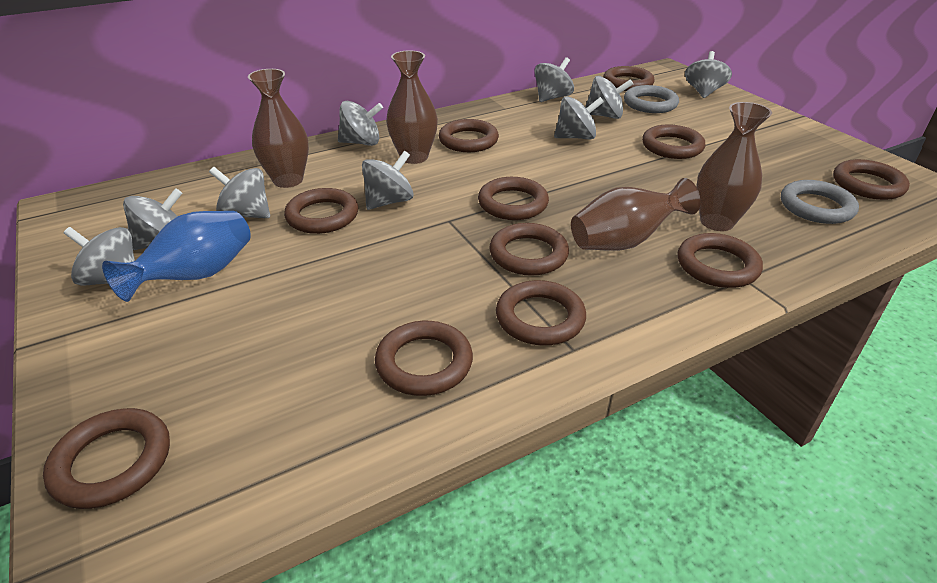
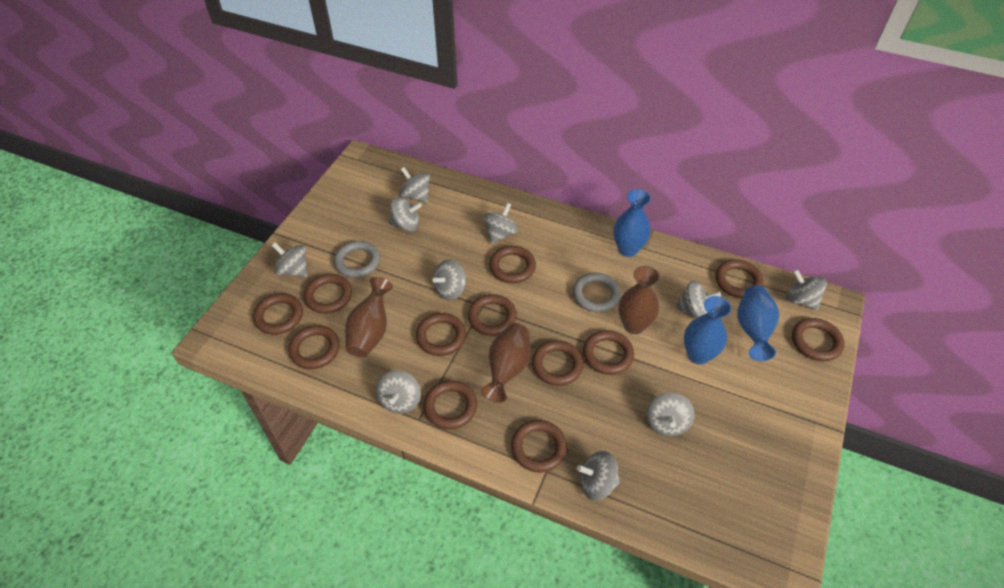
blue vase: 1 -> 3
brown ring: 11 -> 12
brown vase: 4 -> 3
grey spinning top: 9 -> 10

